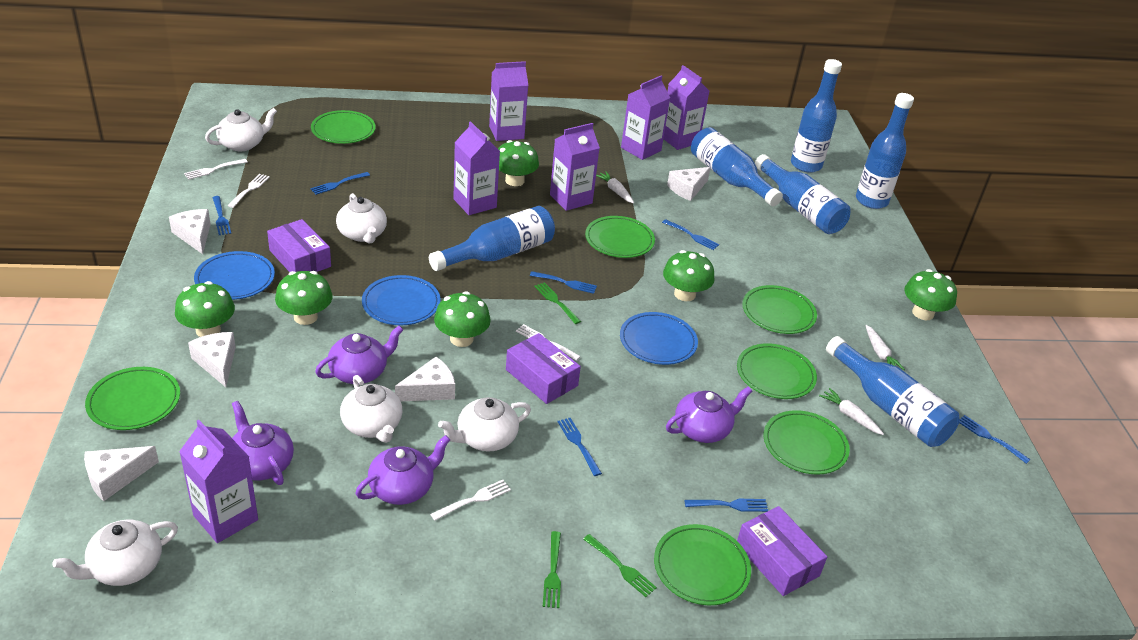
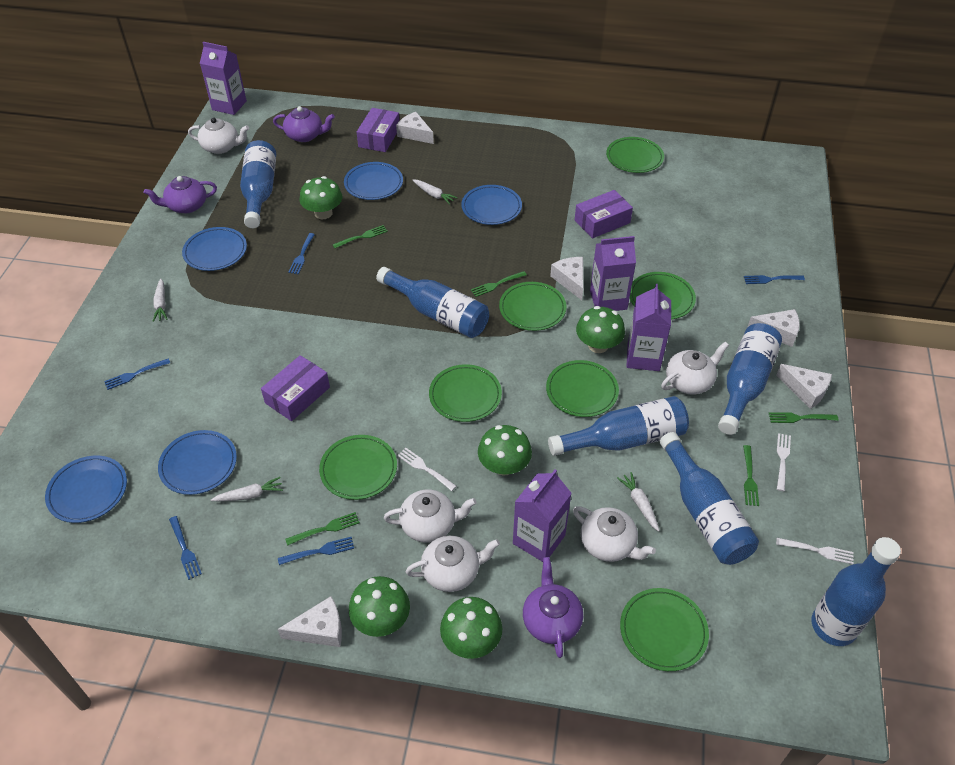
blue fork: 7 -> 5
blue plate: 3 -> 5
green fork: 3 -> 5
green mushroom: 6 -> 5
purple carton: 6 -> 4
purple teapot: 4 -> 3
white carrot: 3 -> 4
white fork: 4 -> 3

